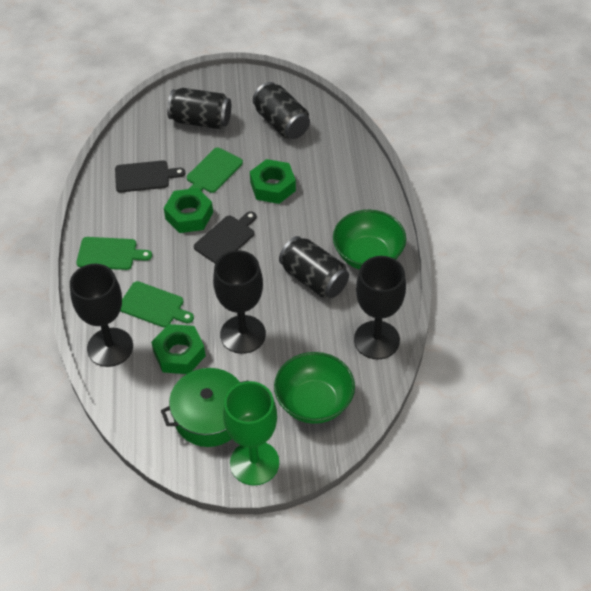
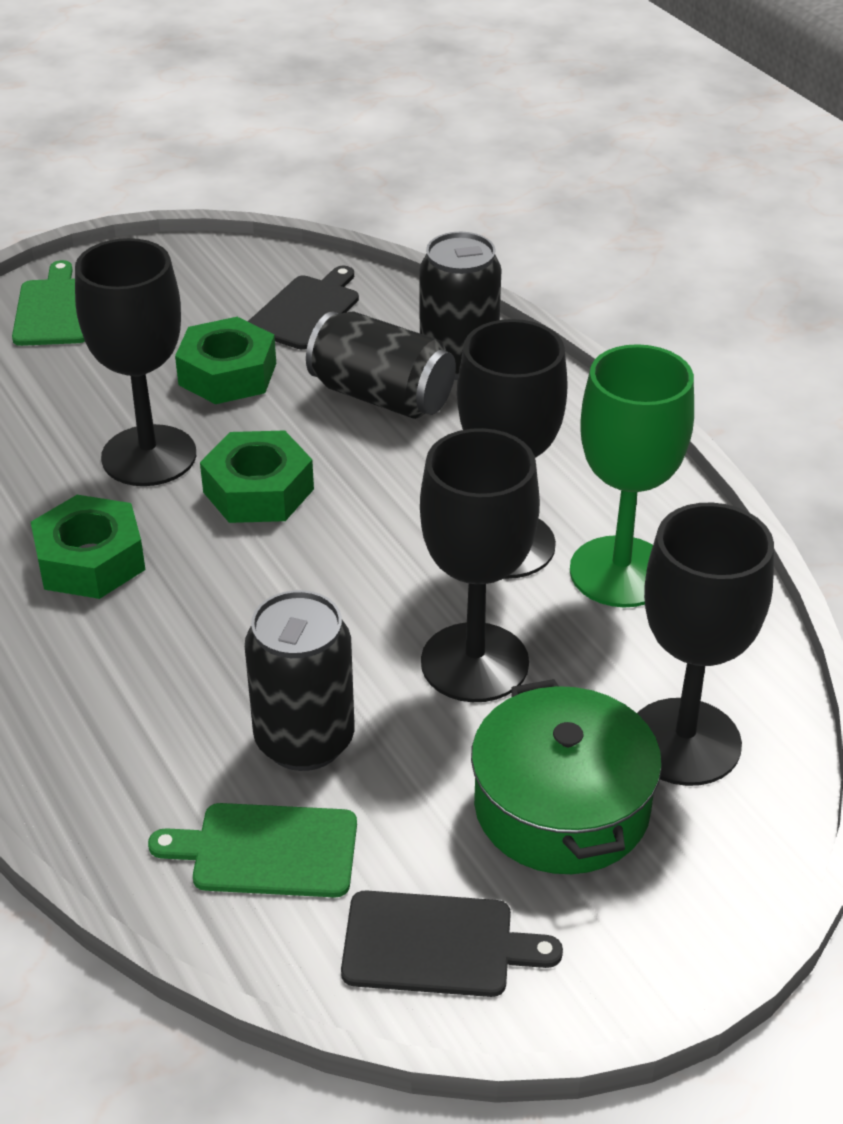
black goblet: 3 -> 4
green bowl: 2 -> 0
green cutting board: 3 -> 2

